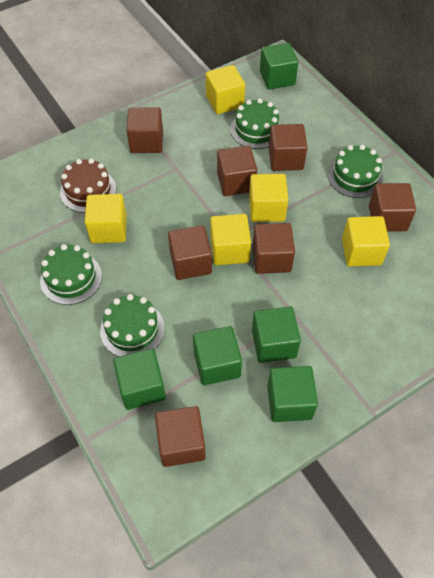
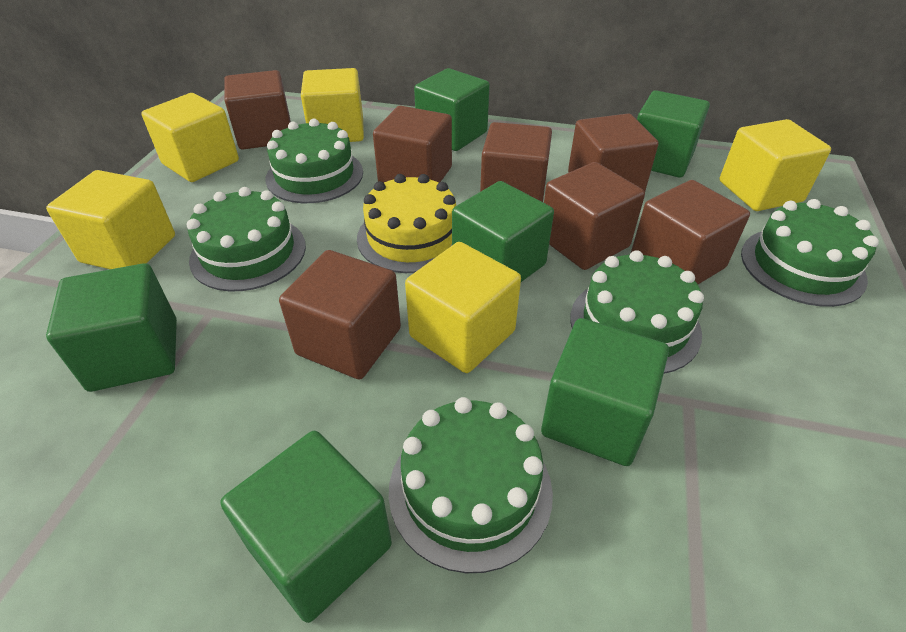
brown cake: 1 -> 0
green cake: 4 -> 5
green cube: 5 -> 6
yellow cake: 0 -> 1

